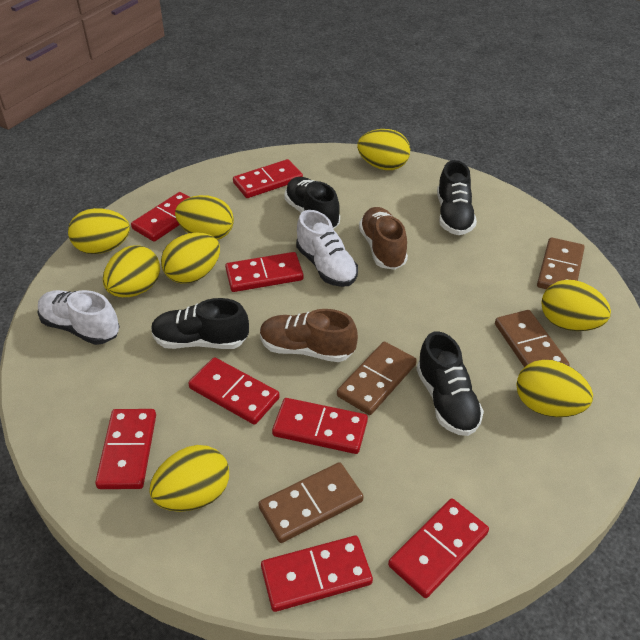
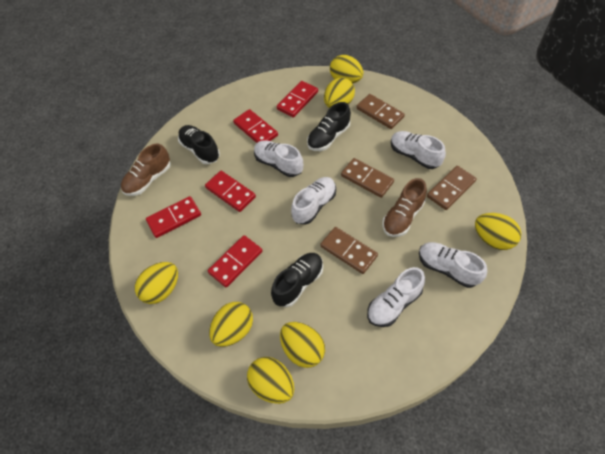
black shoe: 4 -> 3
red domino: 8 -> 5
white shoe: 2 -> 5
yellow egg: 8 -> 7

